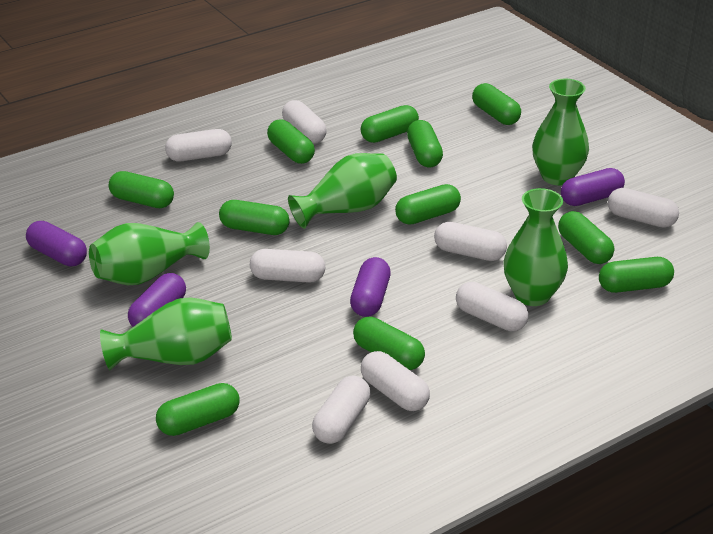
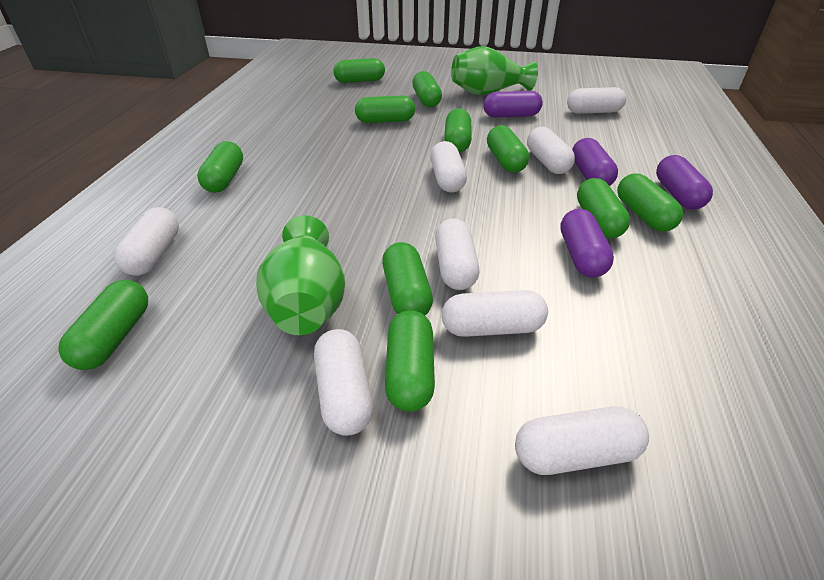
green vase: 5 -> 2

